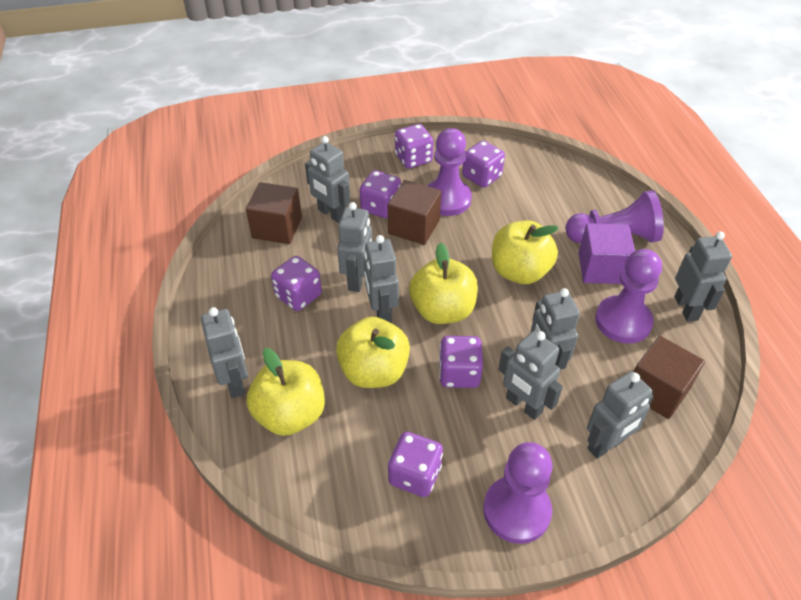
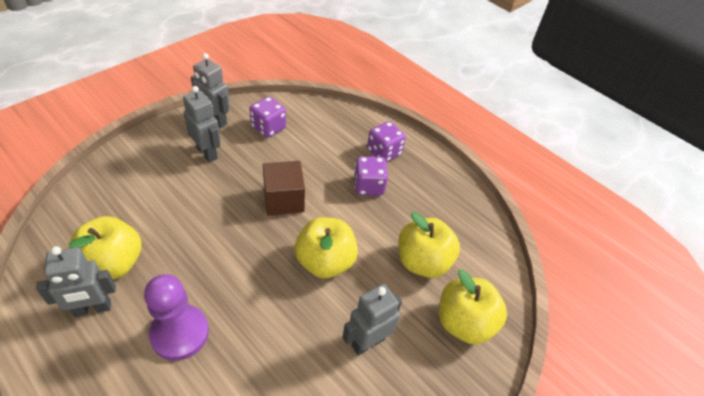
brown cube: 3 -> 1
grey robot: 8 -> 4
purple cube: 1 -> 0
purple dice: 6 -> 3
purple pawn: 4 -> 1

